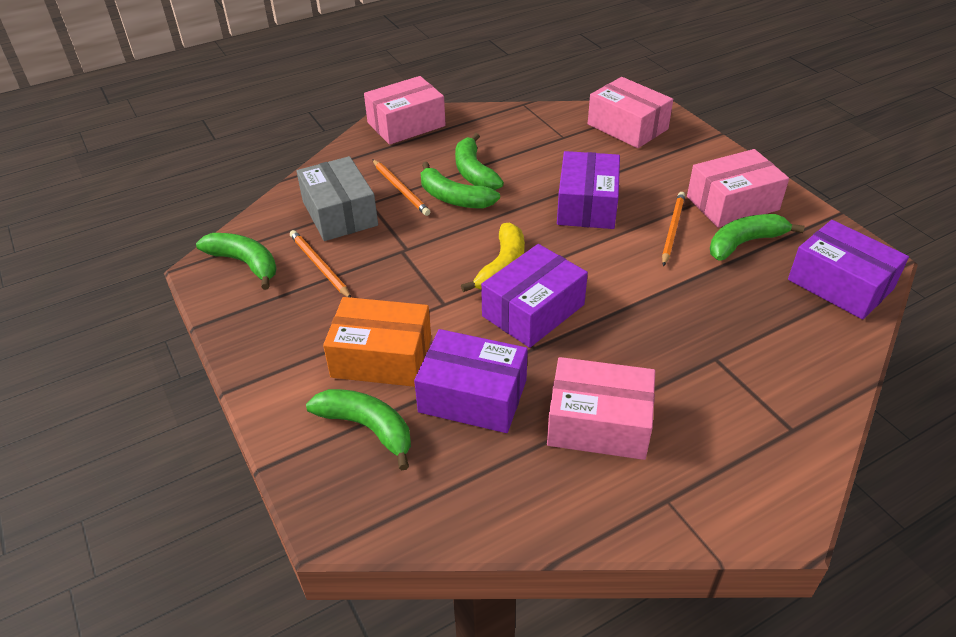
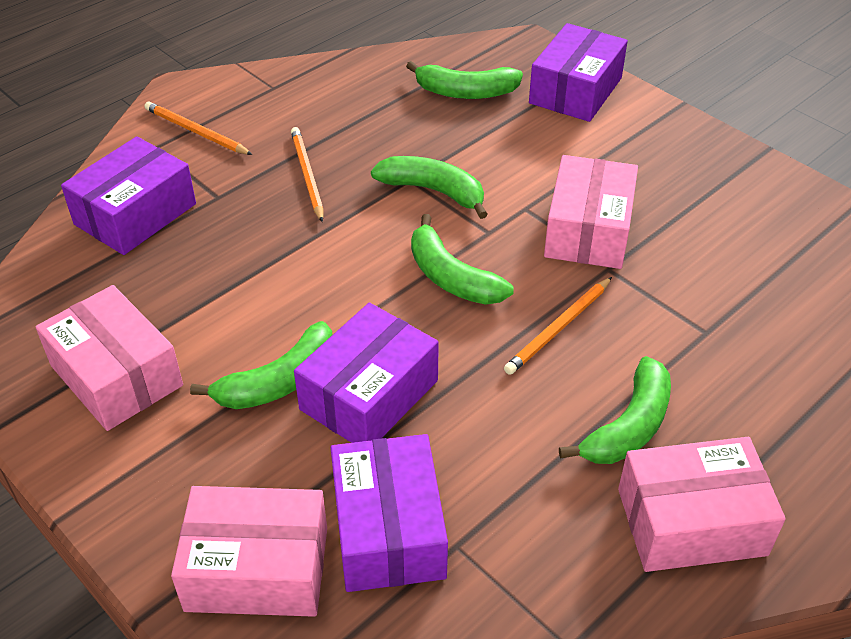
grey box: 1 -> 0
orange box: 1 -> 0
yellow banana: 1 -> 0

